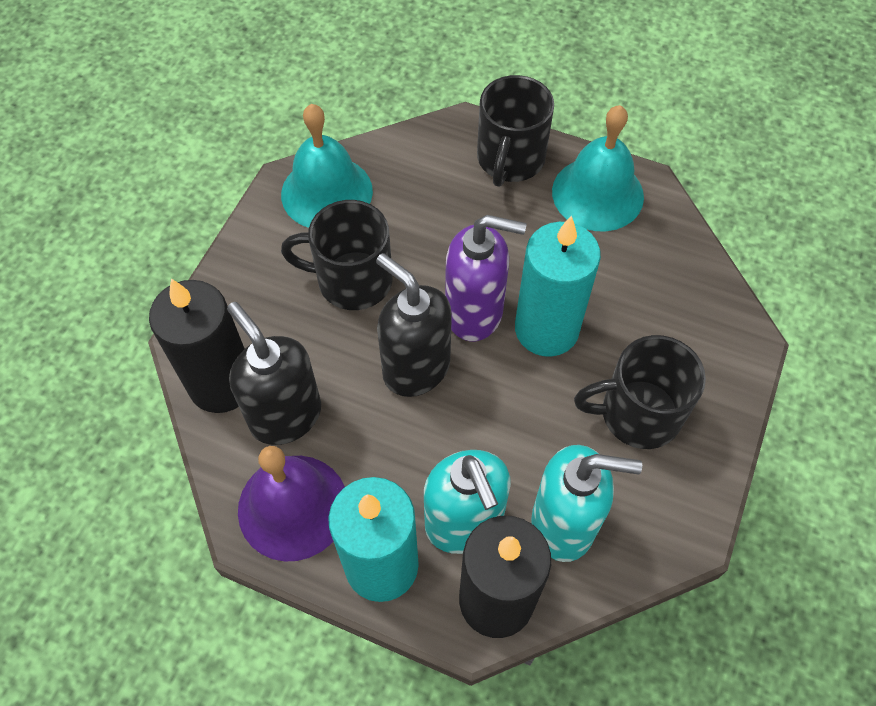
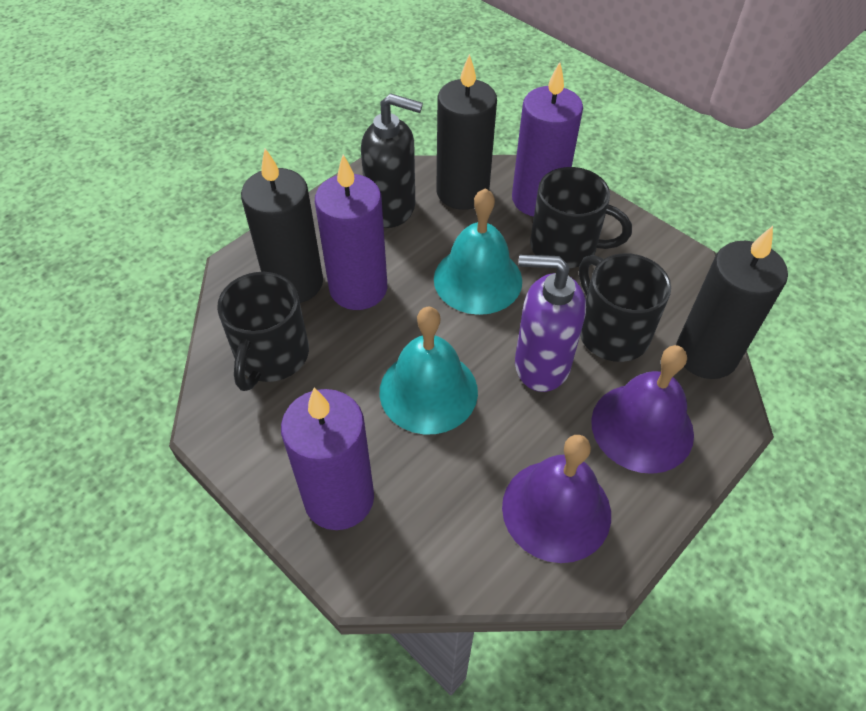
black candle: 2 -> 3
black soap dispenser: 2 -> 1
purple bell: 1 -> 2
purple candle: 0 -> 3
turquoise candle: 2 -> 0
turquoise soap dispenser: 2 -> 0

